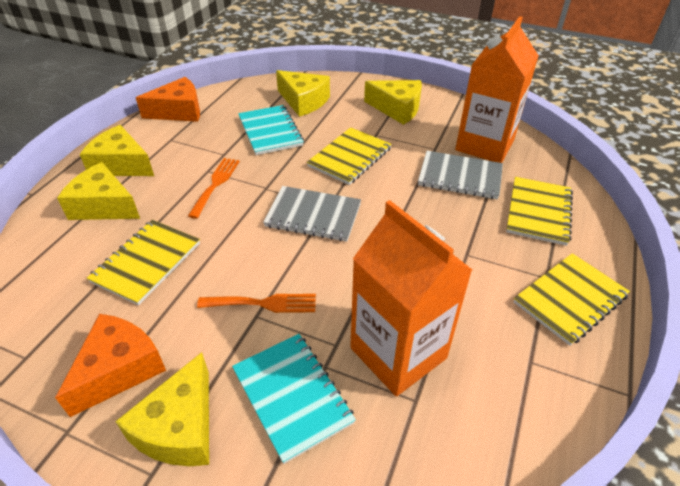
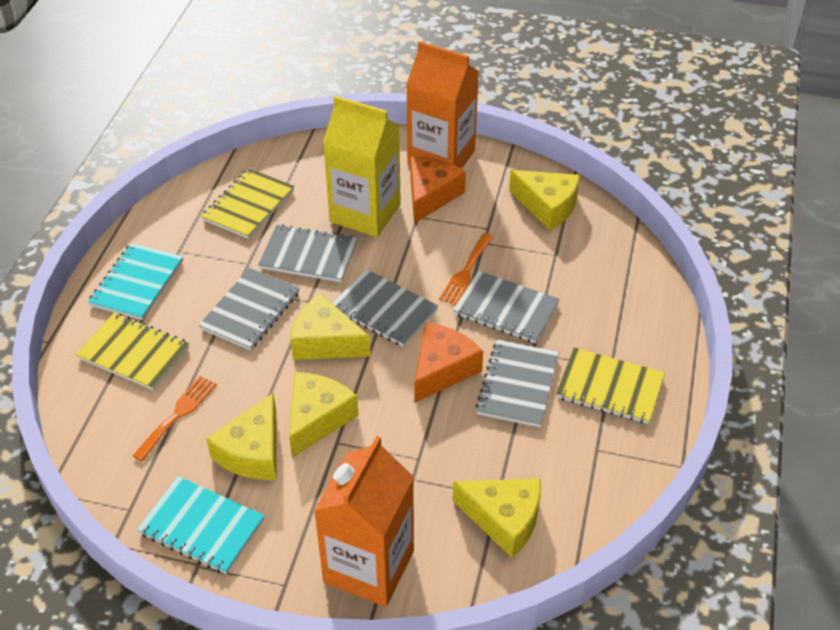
grey notebook: 2 -> 5
yellow carton: 0 -> 1
yellow notebook: 4 -> 3

